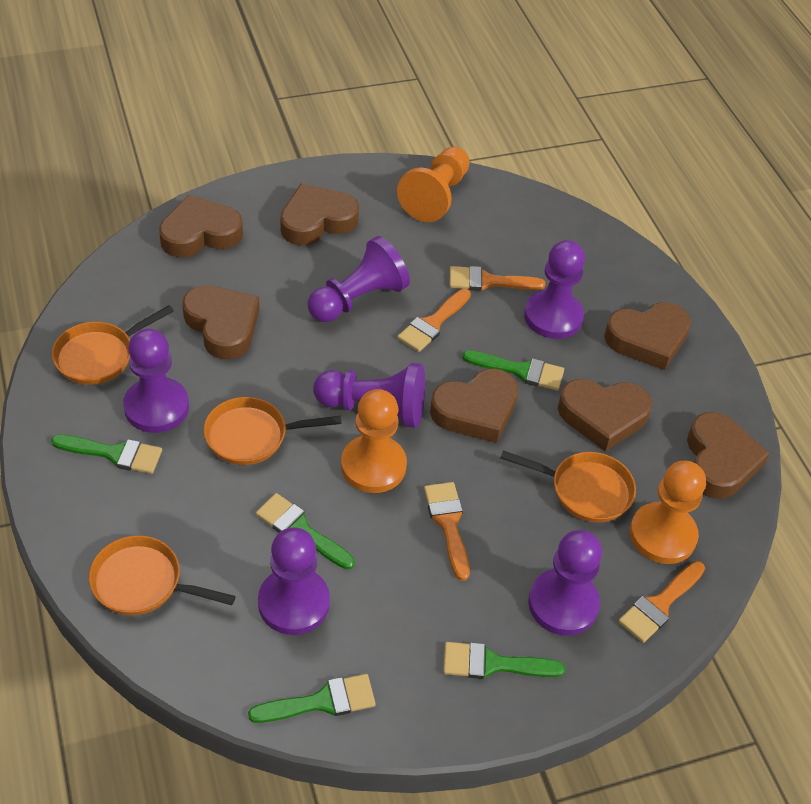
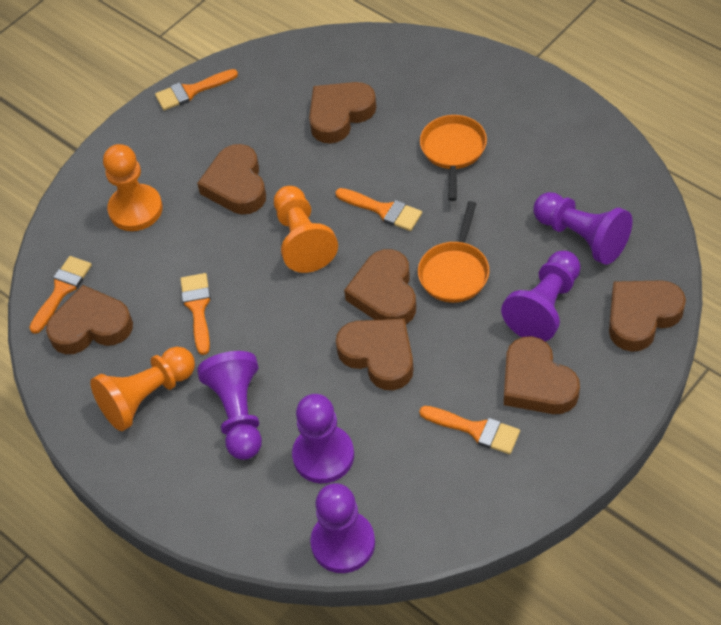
green brush: 5 -> 0
orange brush: 4 -> 5
orange pan: 4 -> 2
purple pawn: 6 -> 5

